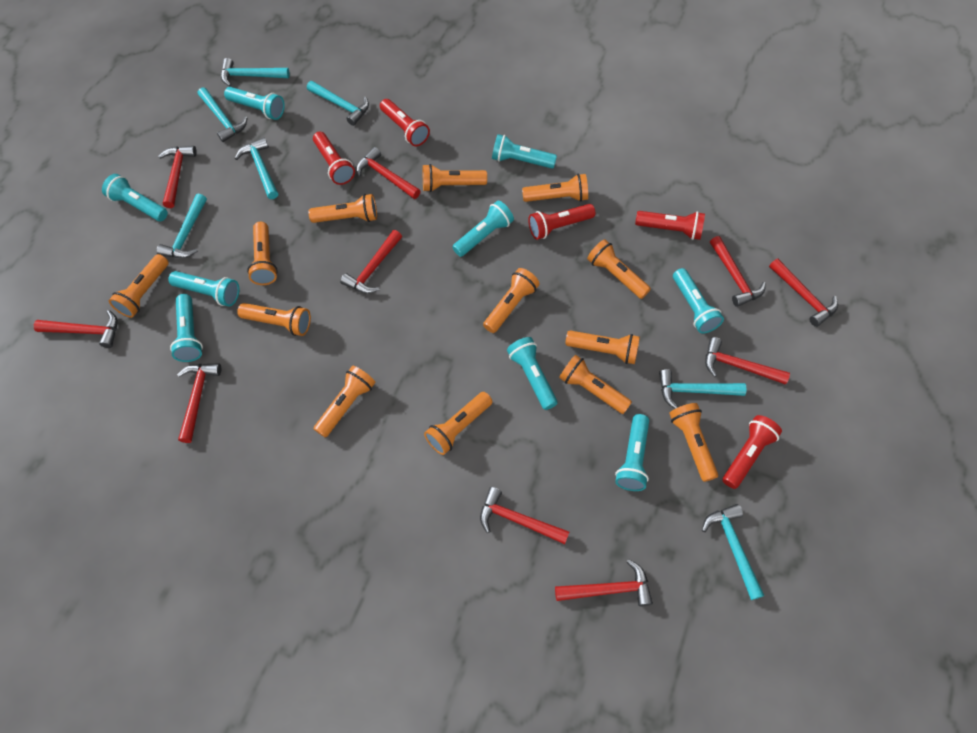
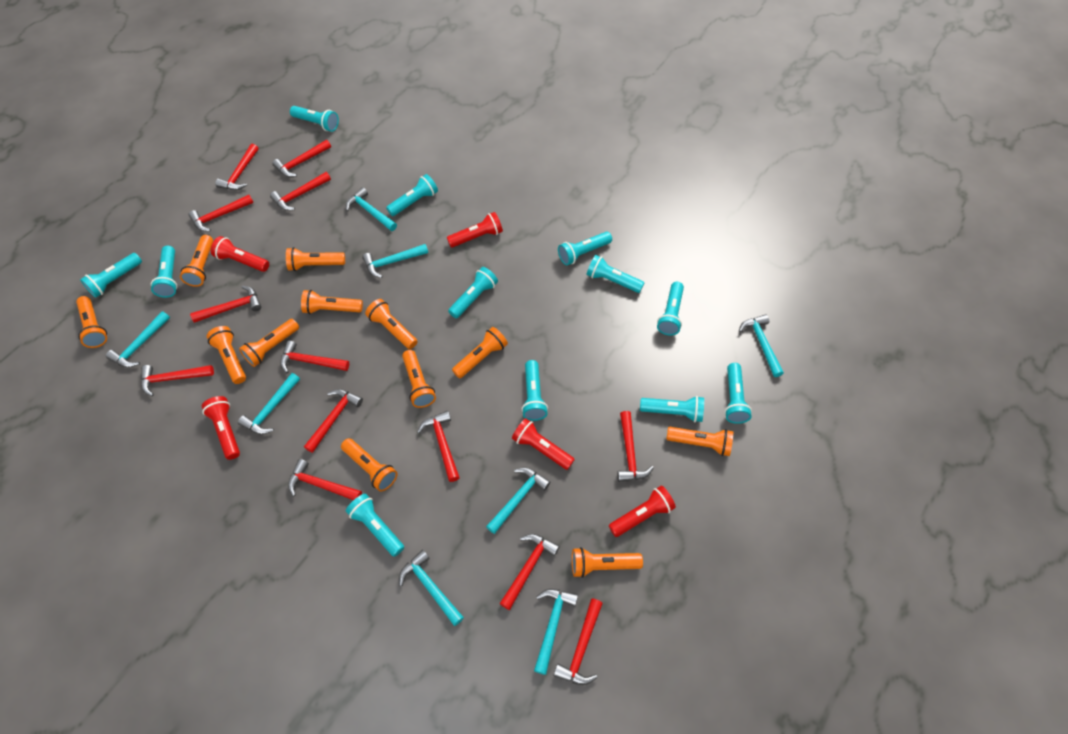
orange flashlight: 13 -> 12
red hammer: 10 -> 13
turquoise flashlight: 9 -> 12
turquoise hammer: 7 -> 8

